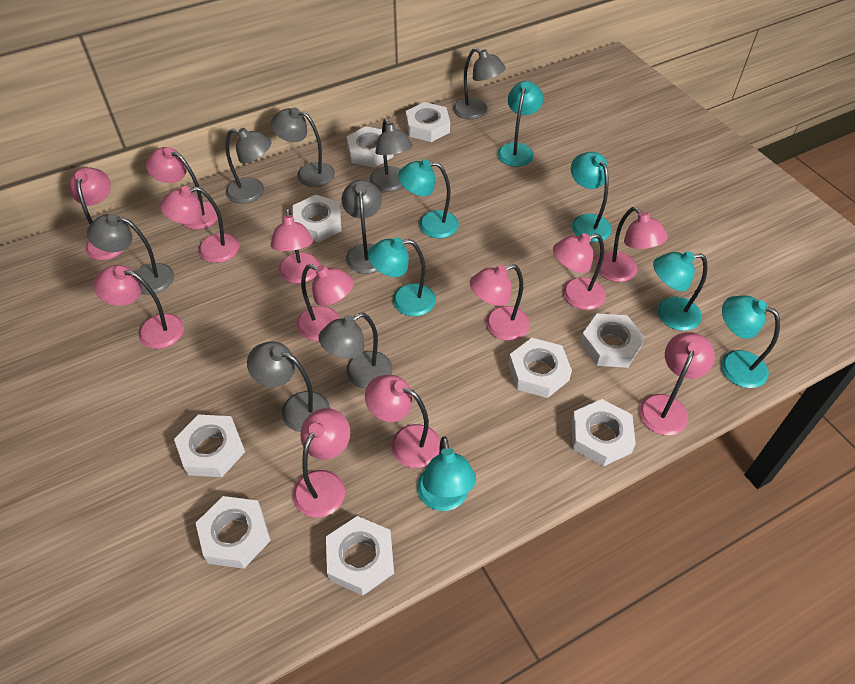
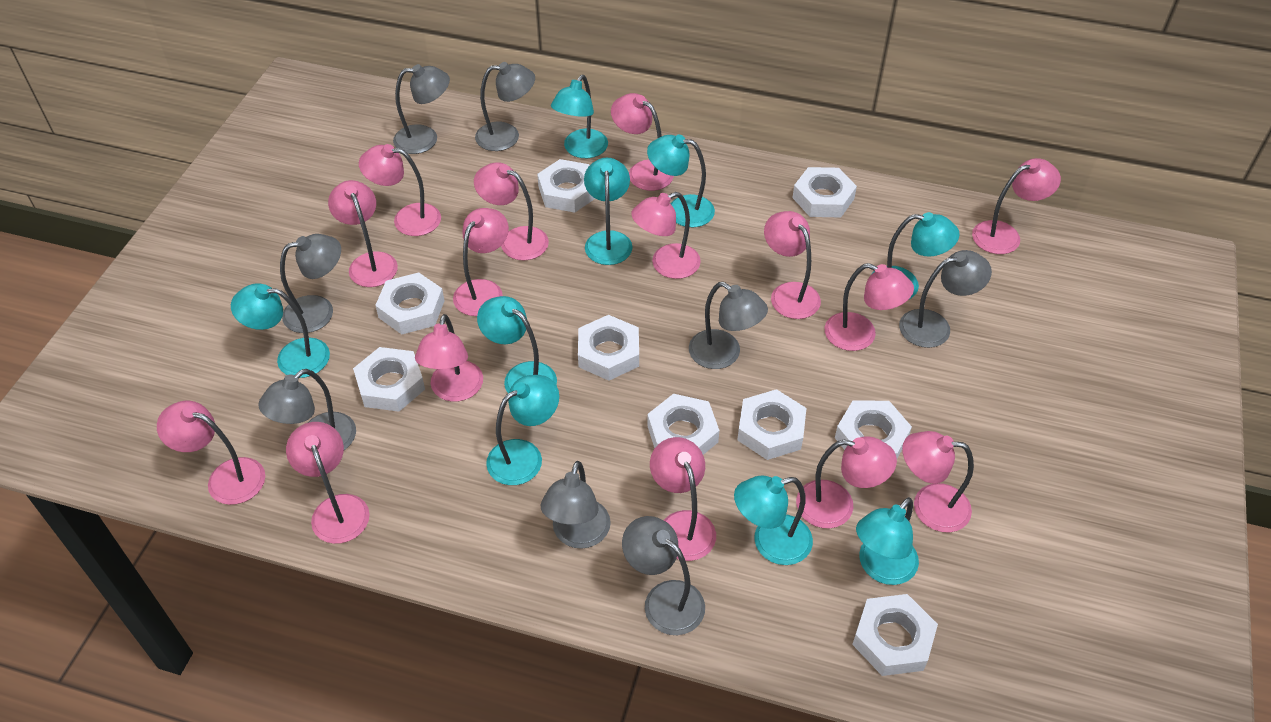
pink lamp: 12 -> 15
turquoise lamp: 7 -> 9

